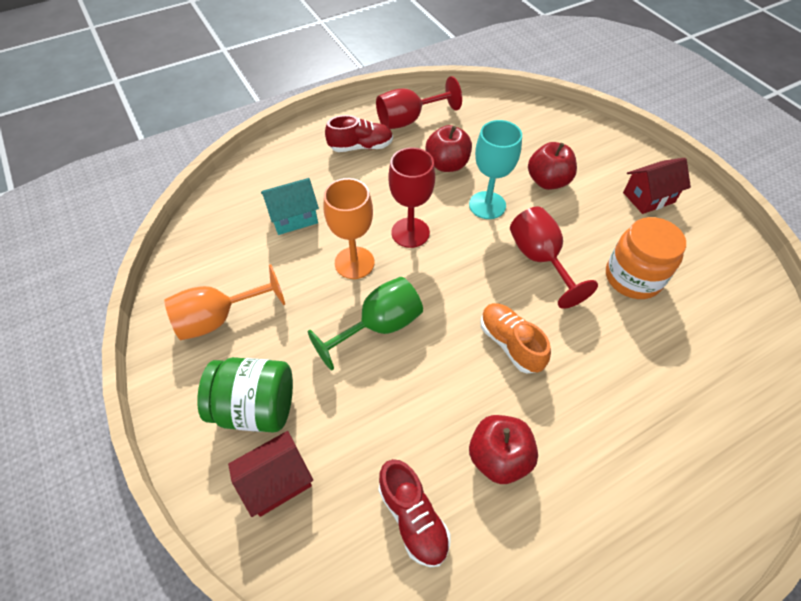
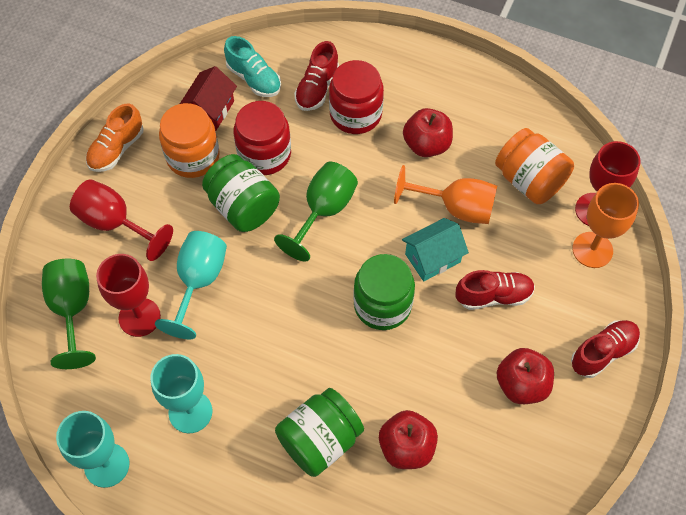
green goblet: 1 -> 2
green jar: 1 -> 3
orange jar: 1 -> 2
red house: 2 -> 1
red jar: 0 -> 2
red shoe: 2 -> 3
turquoise goblet: 1 -> 3
turquoise shoe: 0 -> 1

